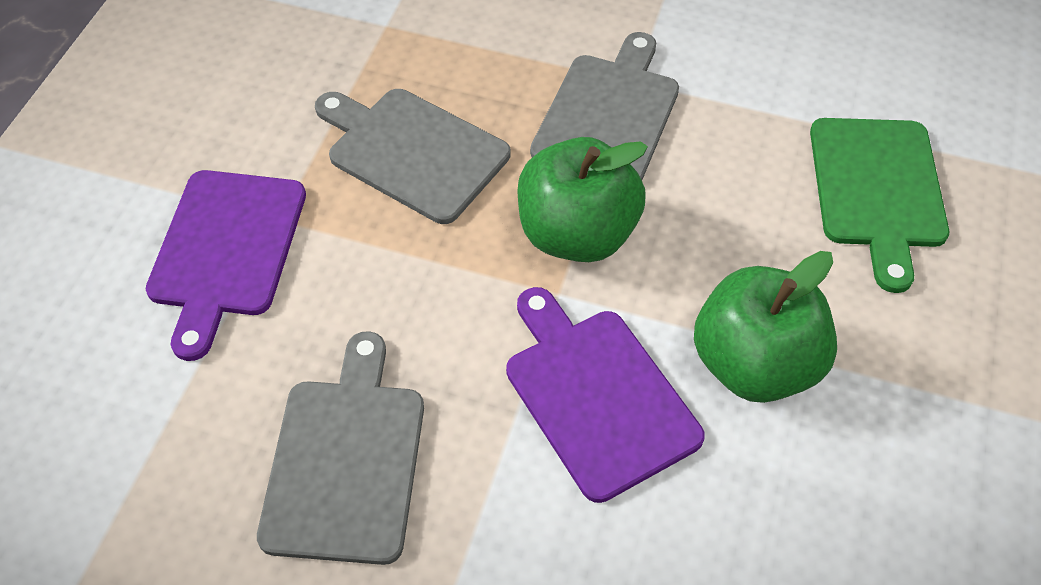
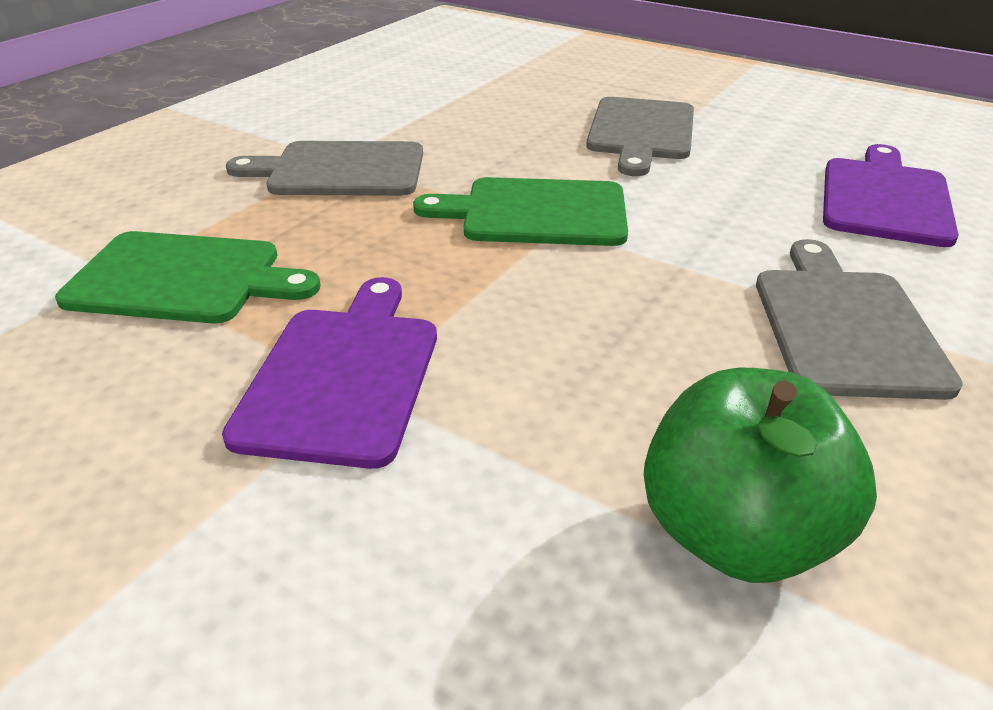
green apple: 2 -> 1
green cutting board: 1 -> 2

